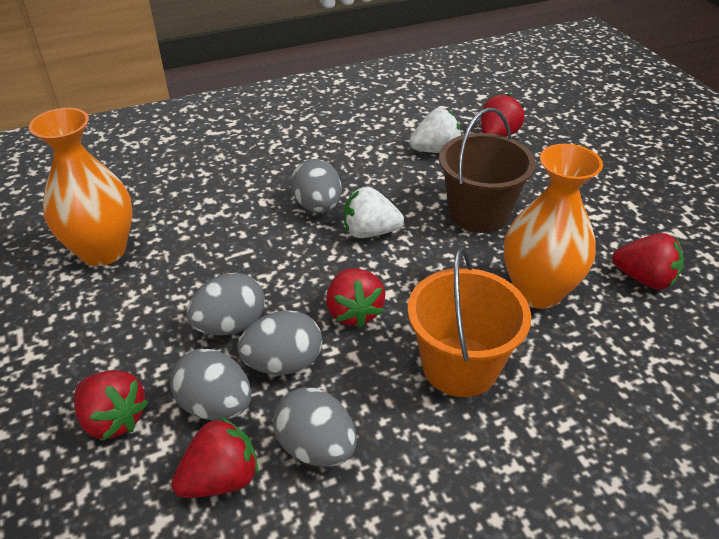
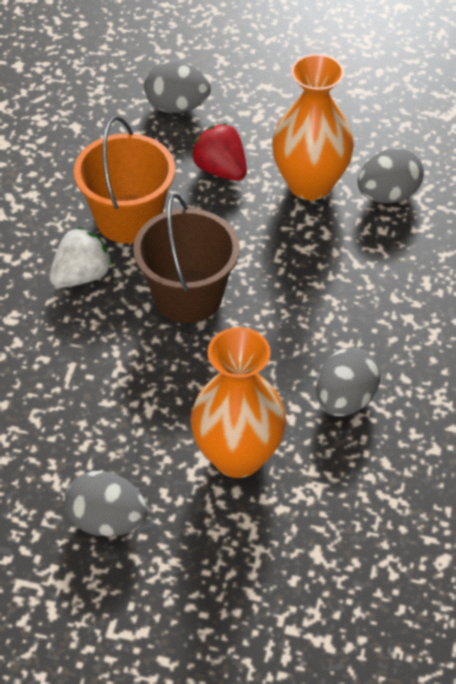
grey egg: 5 -> 4
red strawberry: 5 -> 1
white strawberry: 2 -> 1

